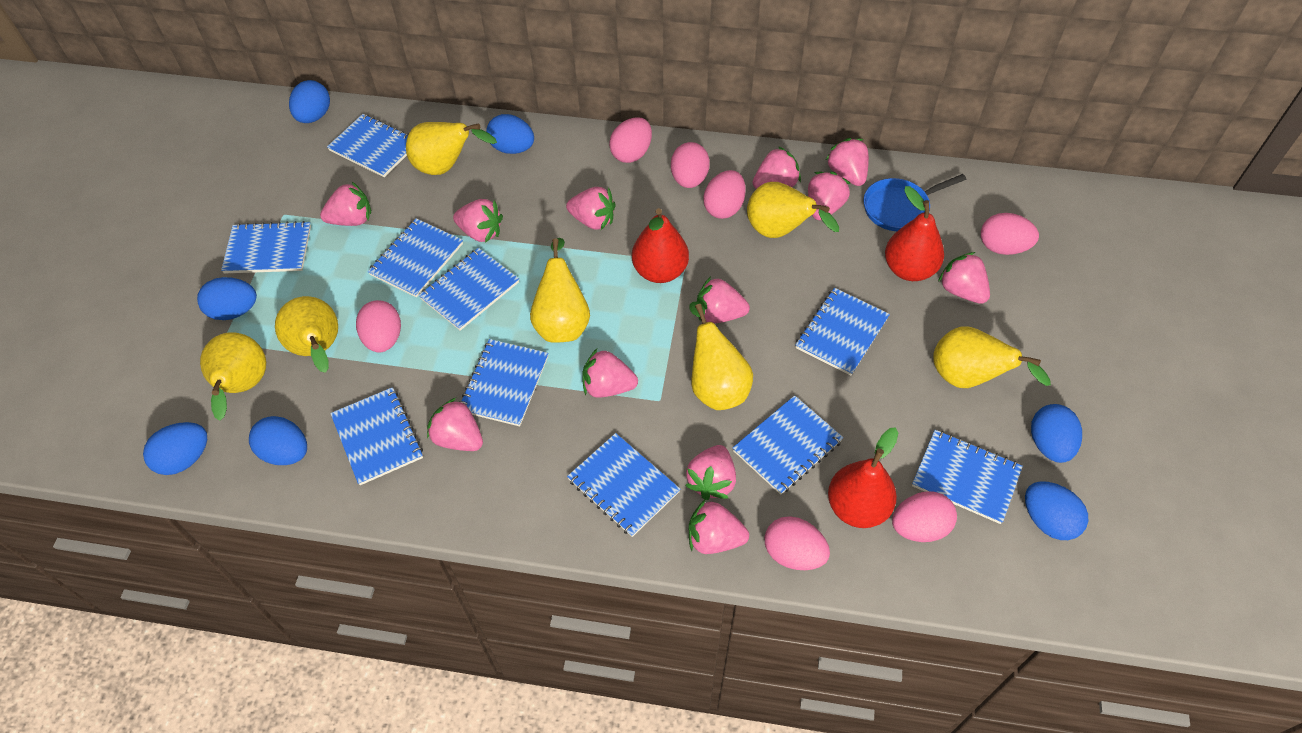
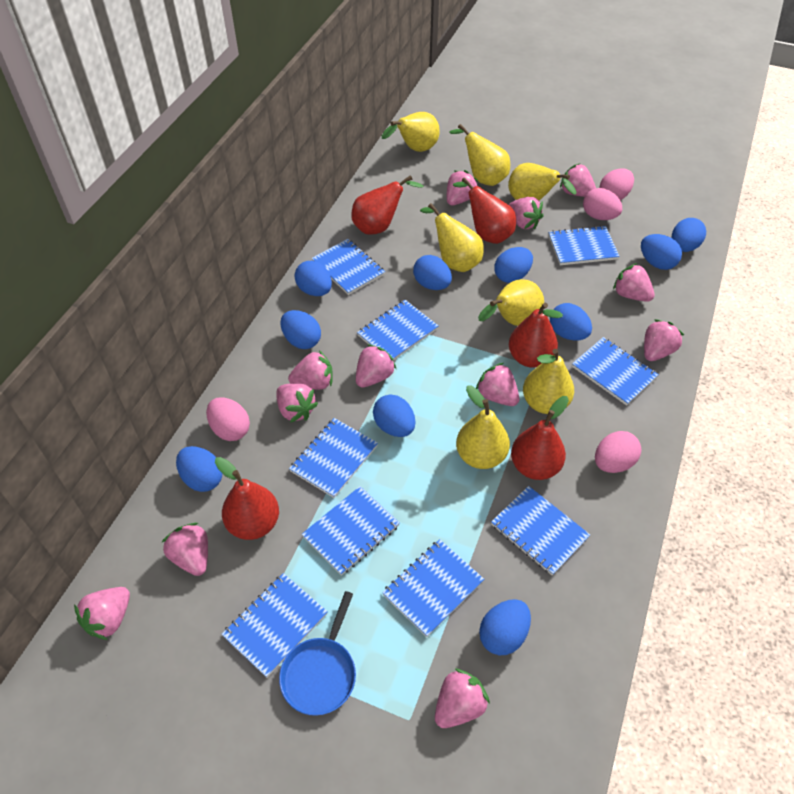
blue egg: 7 -> 10
blue notebook: 10 -> 9
pink egg: 7 -> 4
red pear: 3 -> 5

